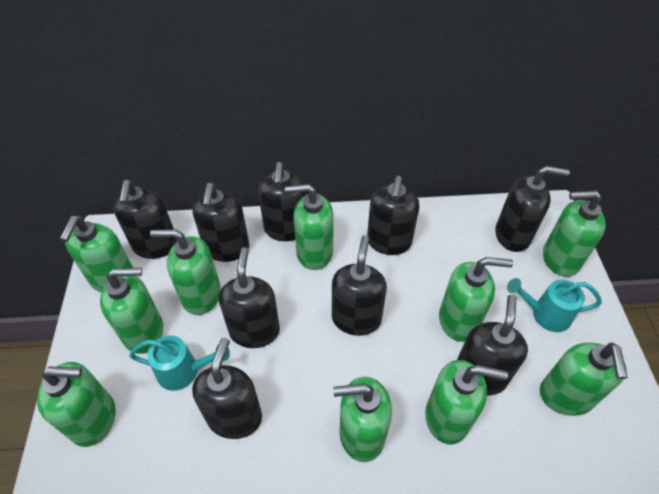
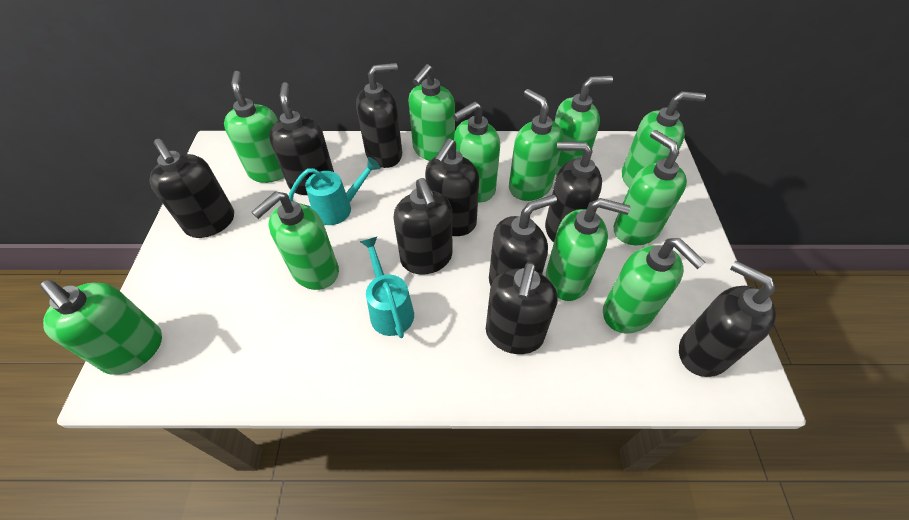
green soap dispenser: 10 -> 11

